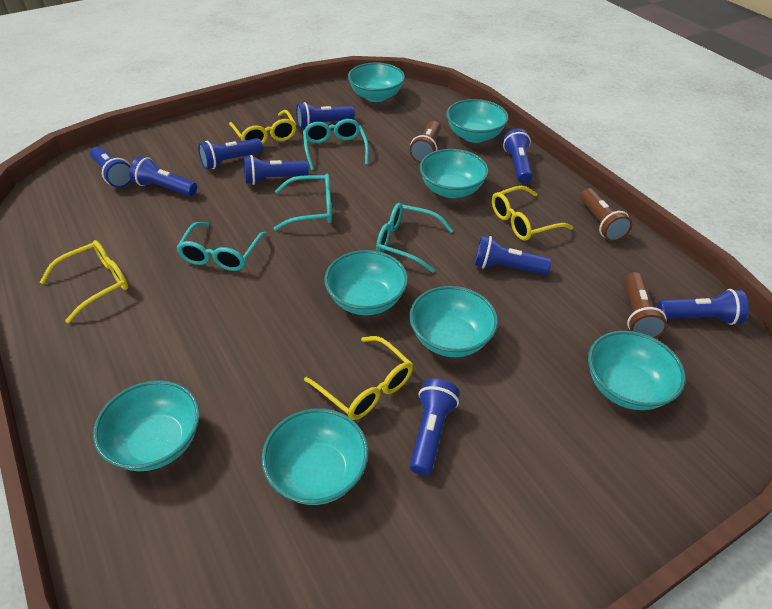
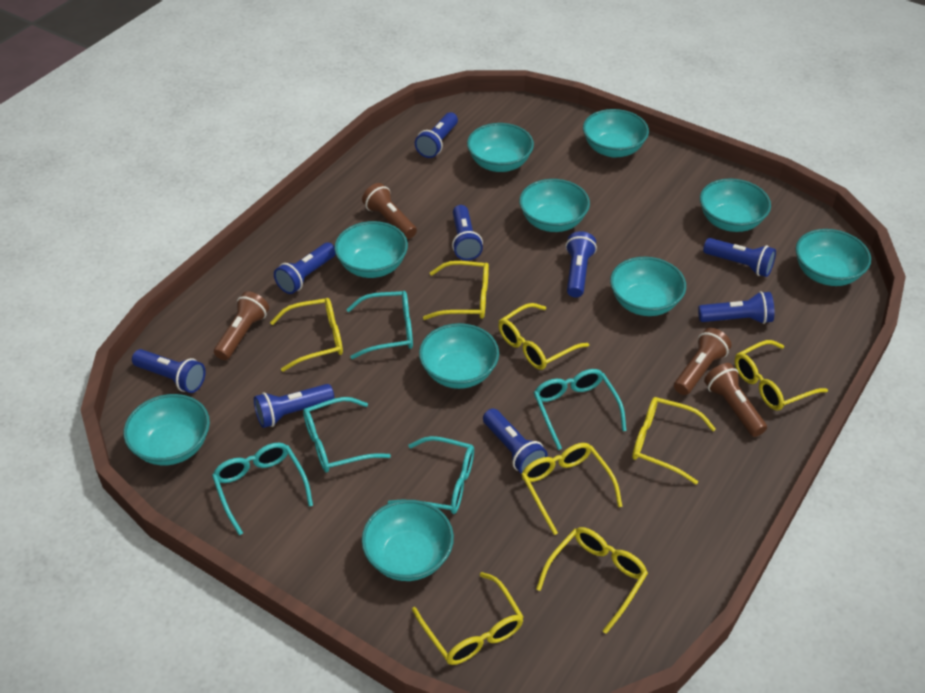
brown flashlight: 3 -> 4
turquoise bowl: 8 -> 10
turquoise glasses: 4 -> 5
yellow glasses: 4 -> 8

